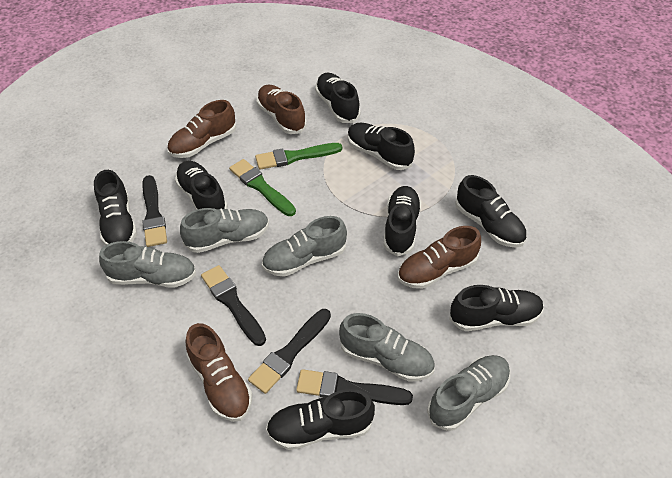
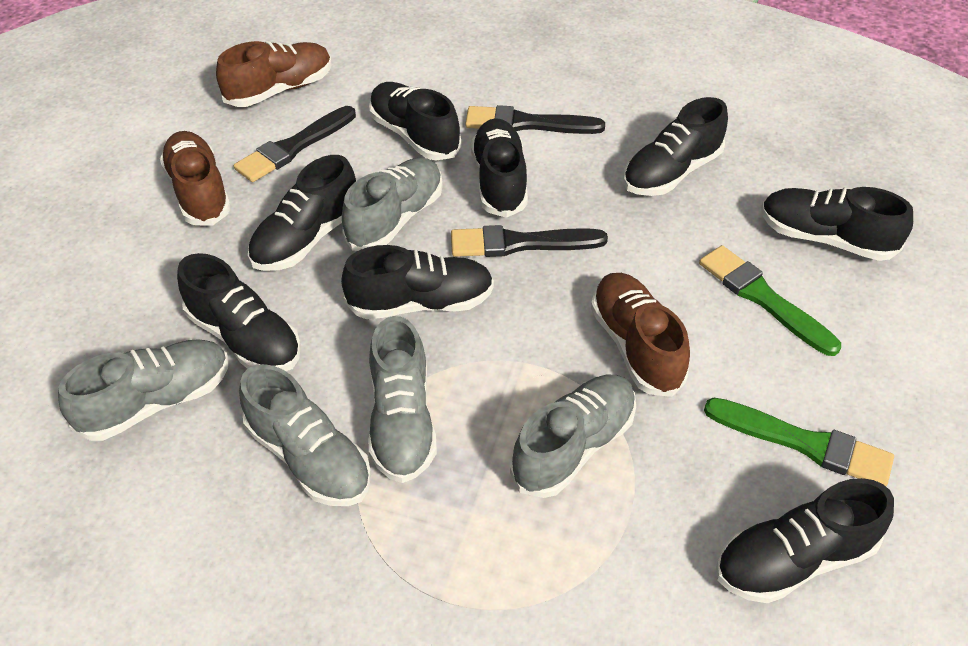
black brush: 4 -> 3
brown shoe: 4 -> 3

